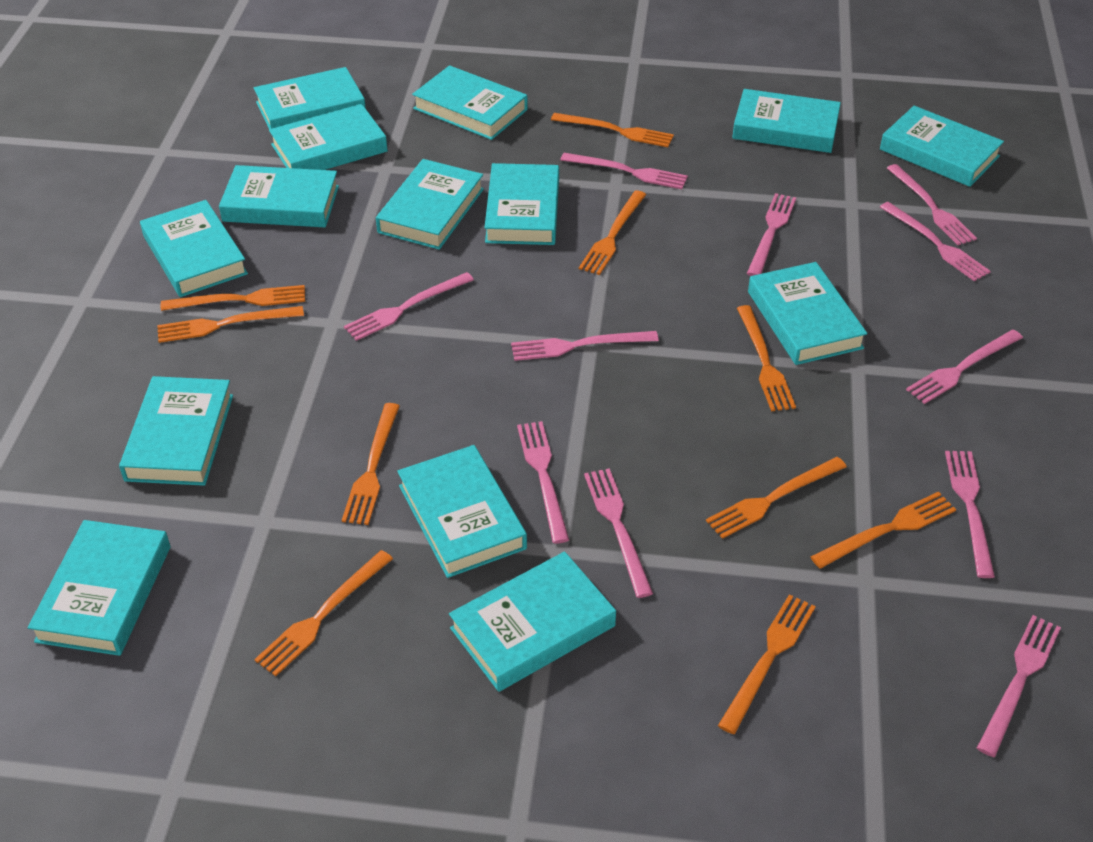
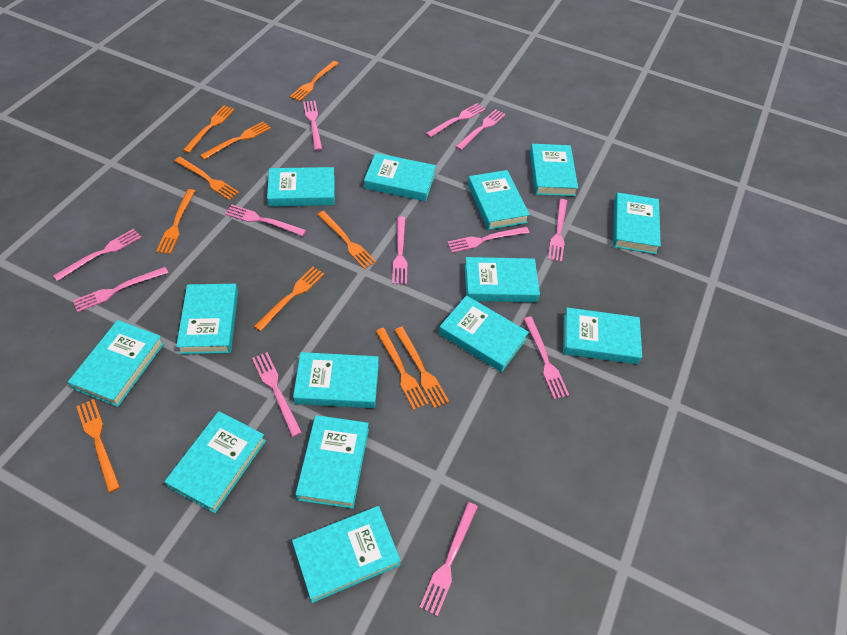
pink fork: 11 -> 12

